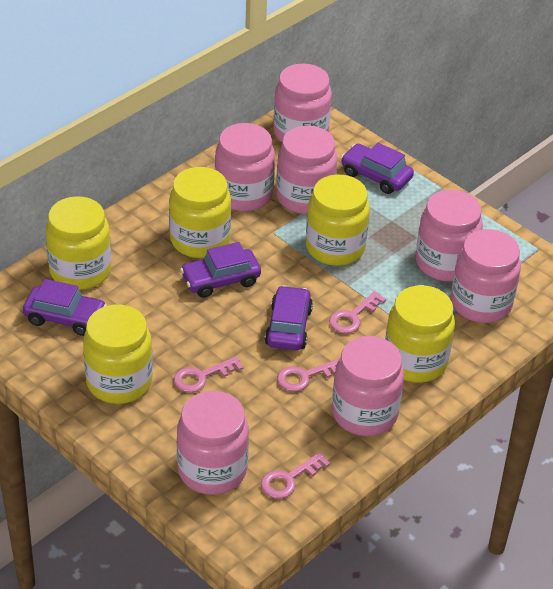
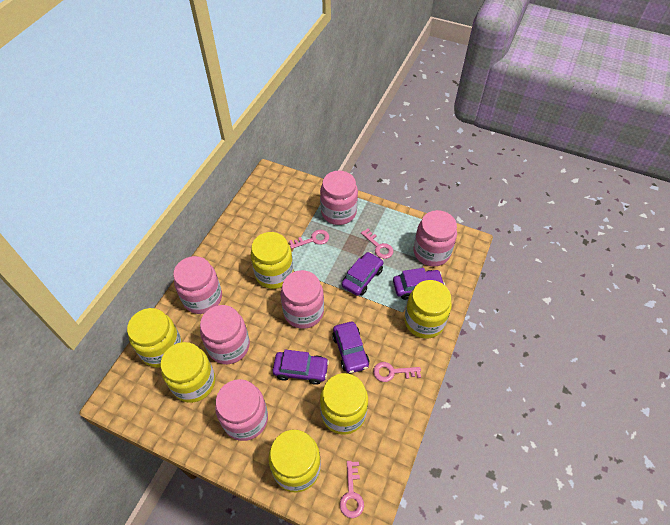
pink jar: 7 -> 6
yellow jar: 5 -> 6

